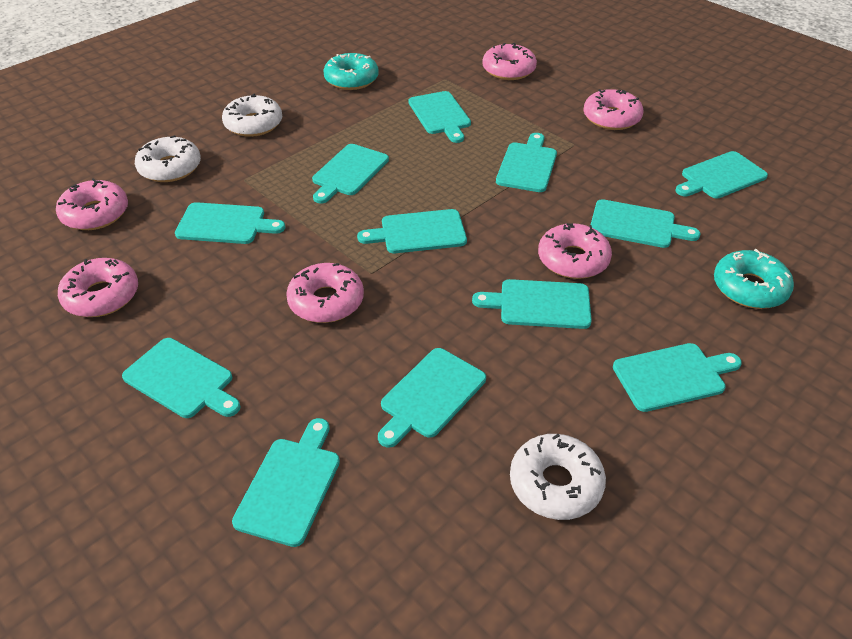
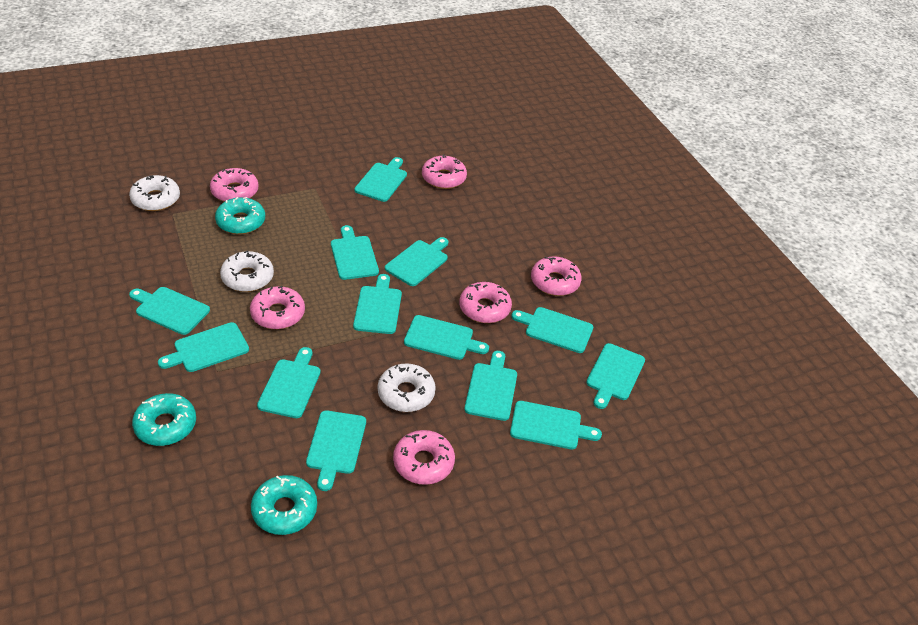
turquoise cutting board: 12 -> 13
turquoise donut: 2 -> 3

